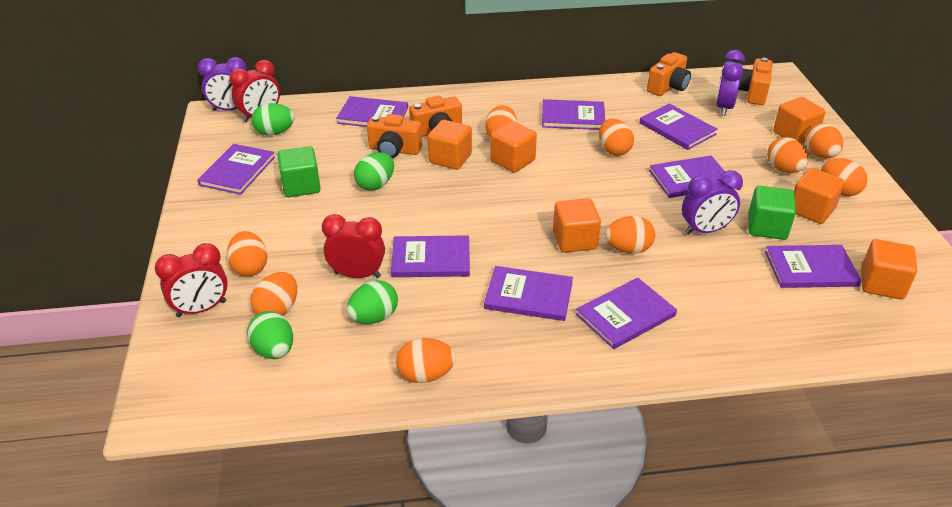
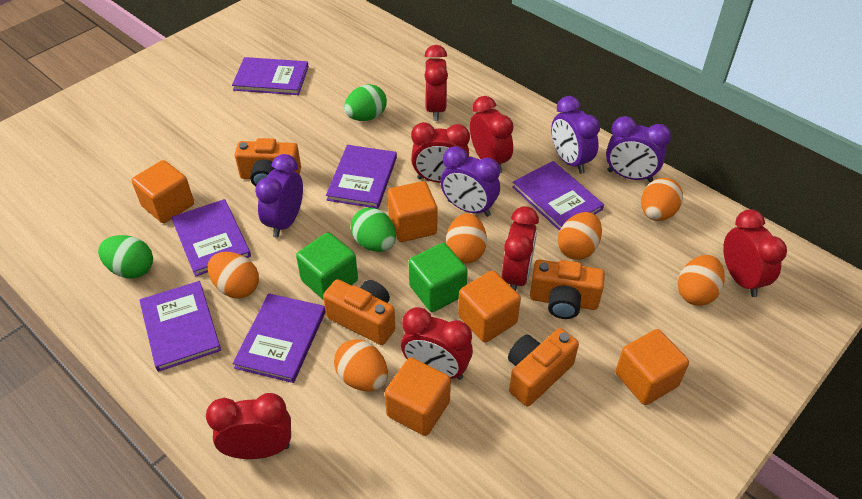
green egg: 4 -> 3
orange cube: 6 -> 5
orange egg: 9 -> 6
purple book: 9 -> 6
purple clock: 3 -> 4
red clock: 3 -> 7

